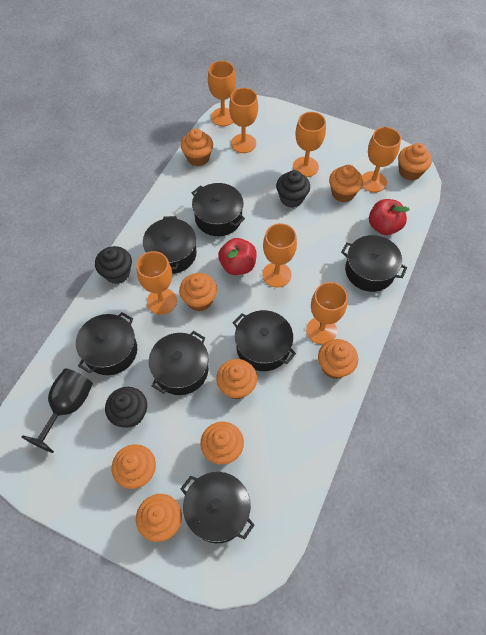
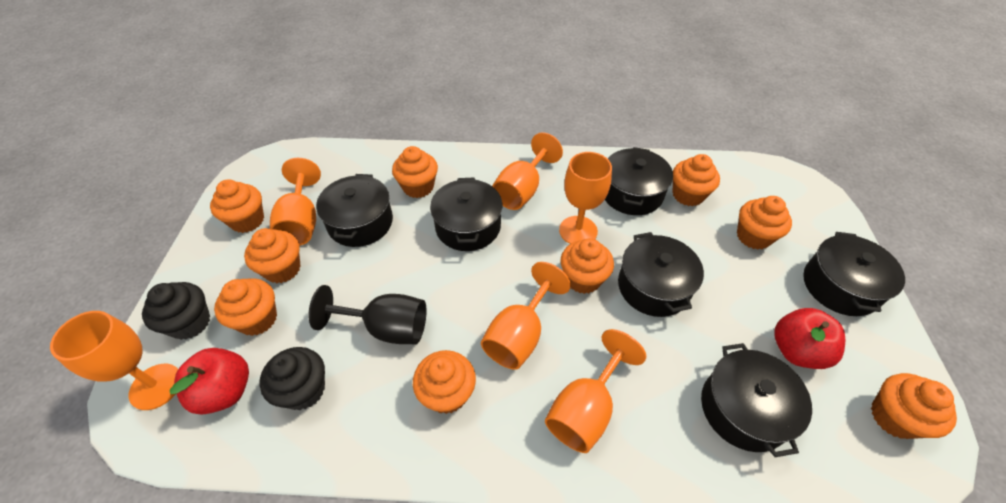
black cupcake: 3 -> 2
black pot: 7 -> 6
orange goblet: 7 -> 6

